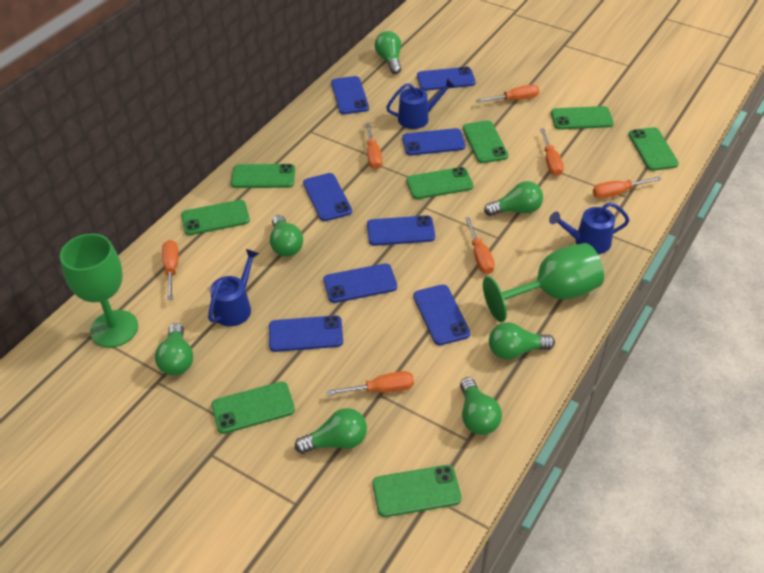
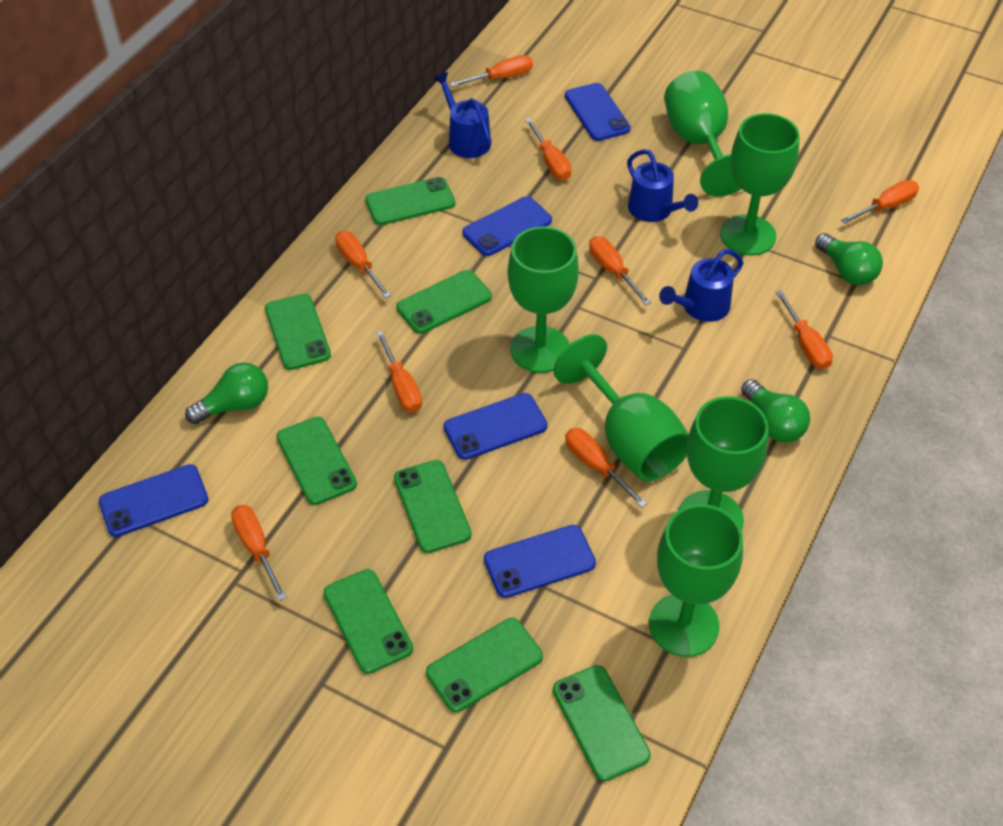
blue phone: 8 -> 5
green goblet: 2 -> 6
green light bulb: 7 -> 3
orange screwdriver: 7 -> 9

